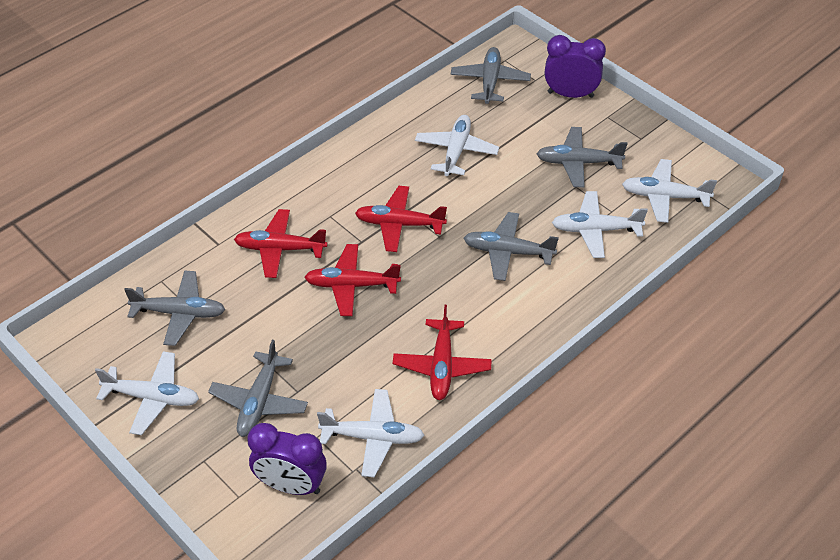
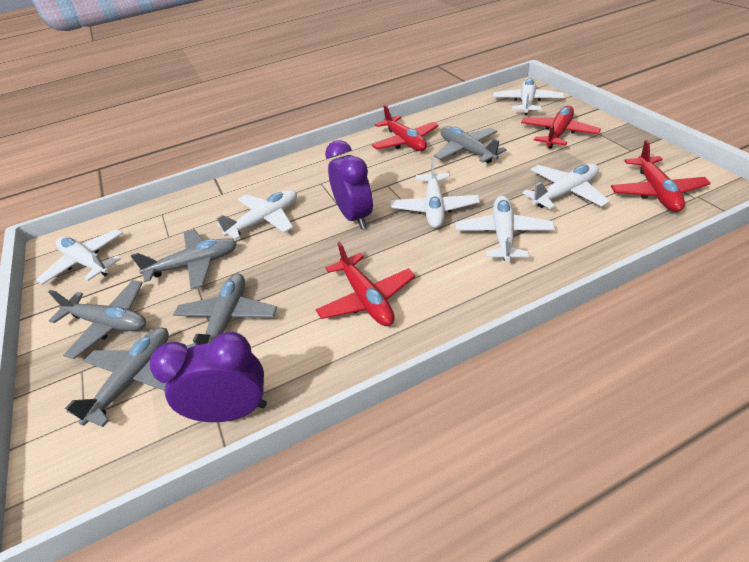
white plane: 5 -> 6

